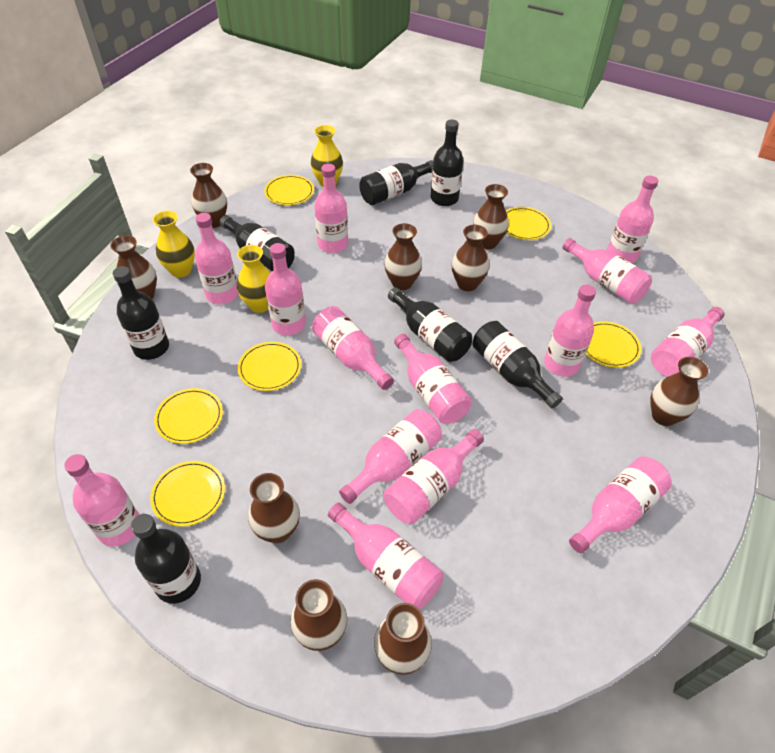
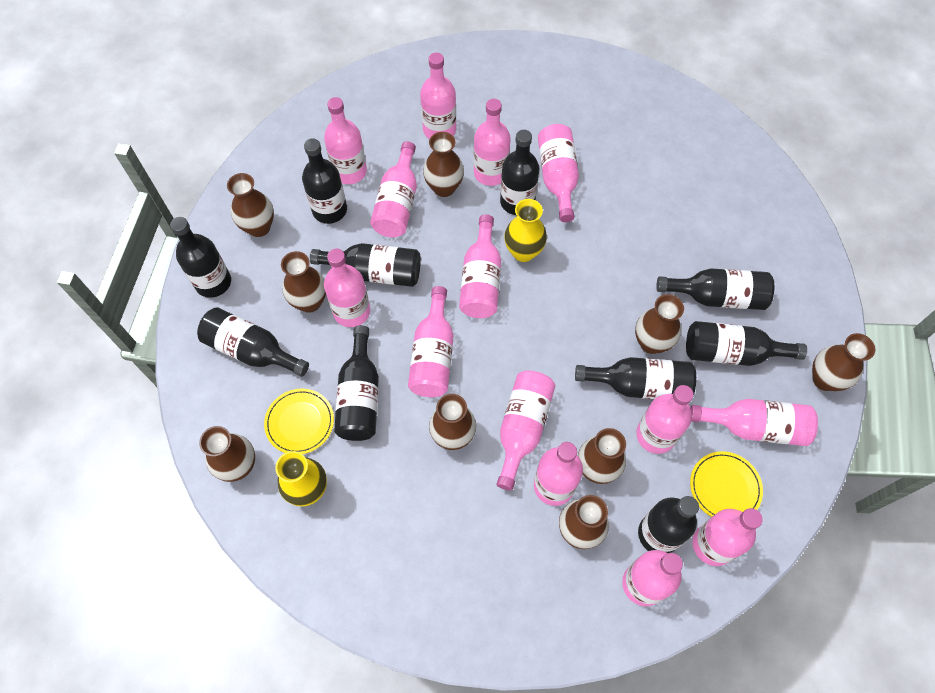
black bottle: 7 -> 10
yellow plate: 6 -> 2
yellow vase: 3 -> 2

